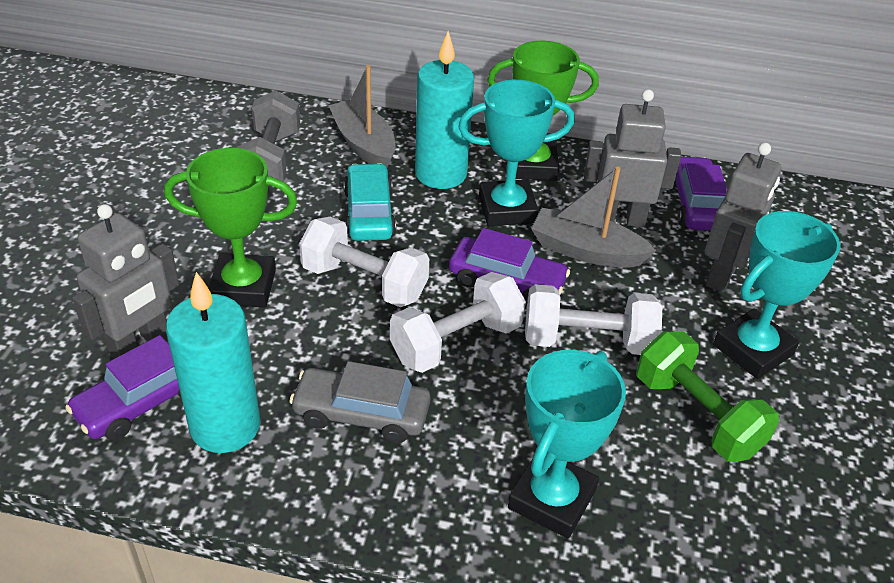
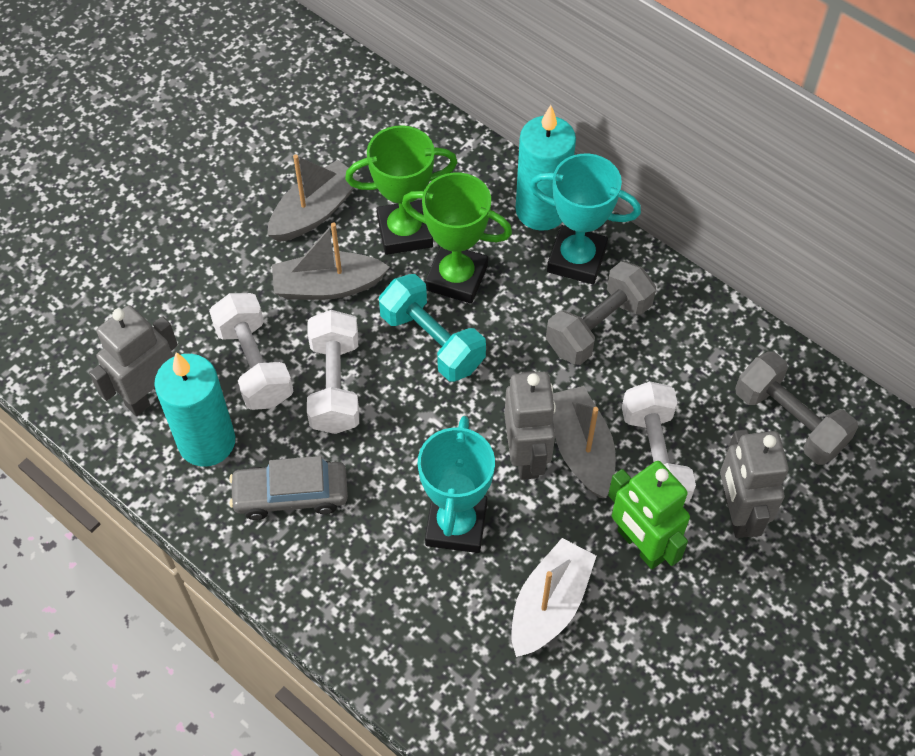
green dumbbell: 1 -> 0
green robot: 0 -> 1
grey boat: 2 -> 3
grey dumbbell: 1 -> 2
purple car: 3 -> 0
turquoise car: 1 -> 0
turquoise dumbbell: 0 -> 1
turquoise trophy: 3 -> 2
white boat: 0 -> 1

